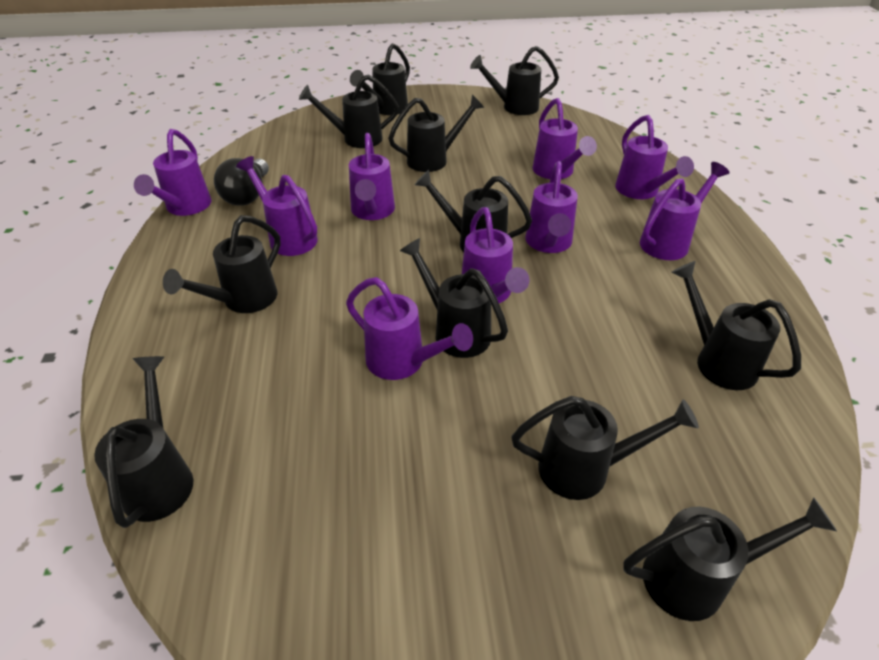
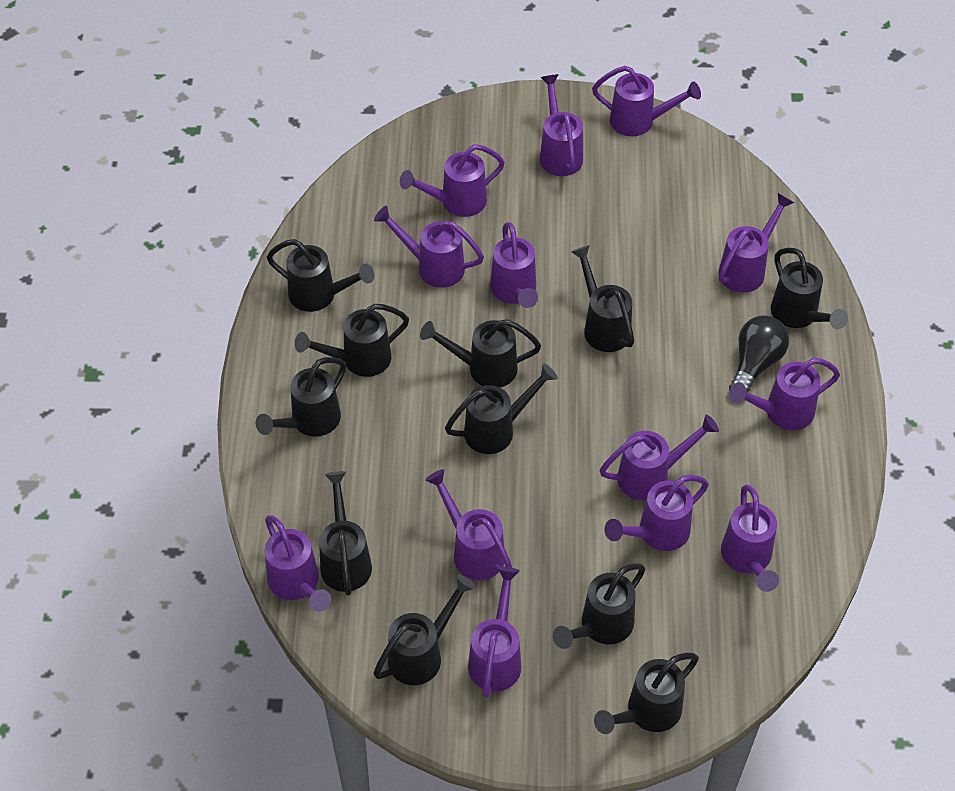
purple watering can: 9 -> 13

